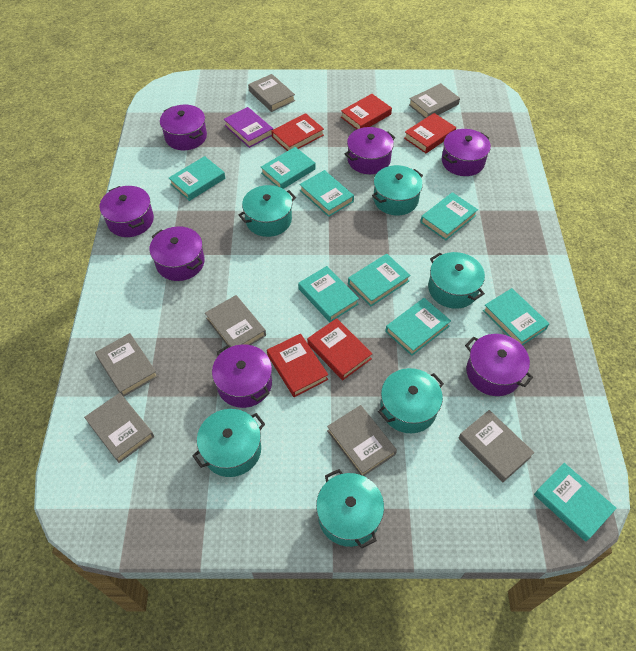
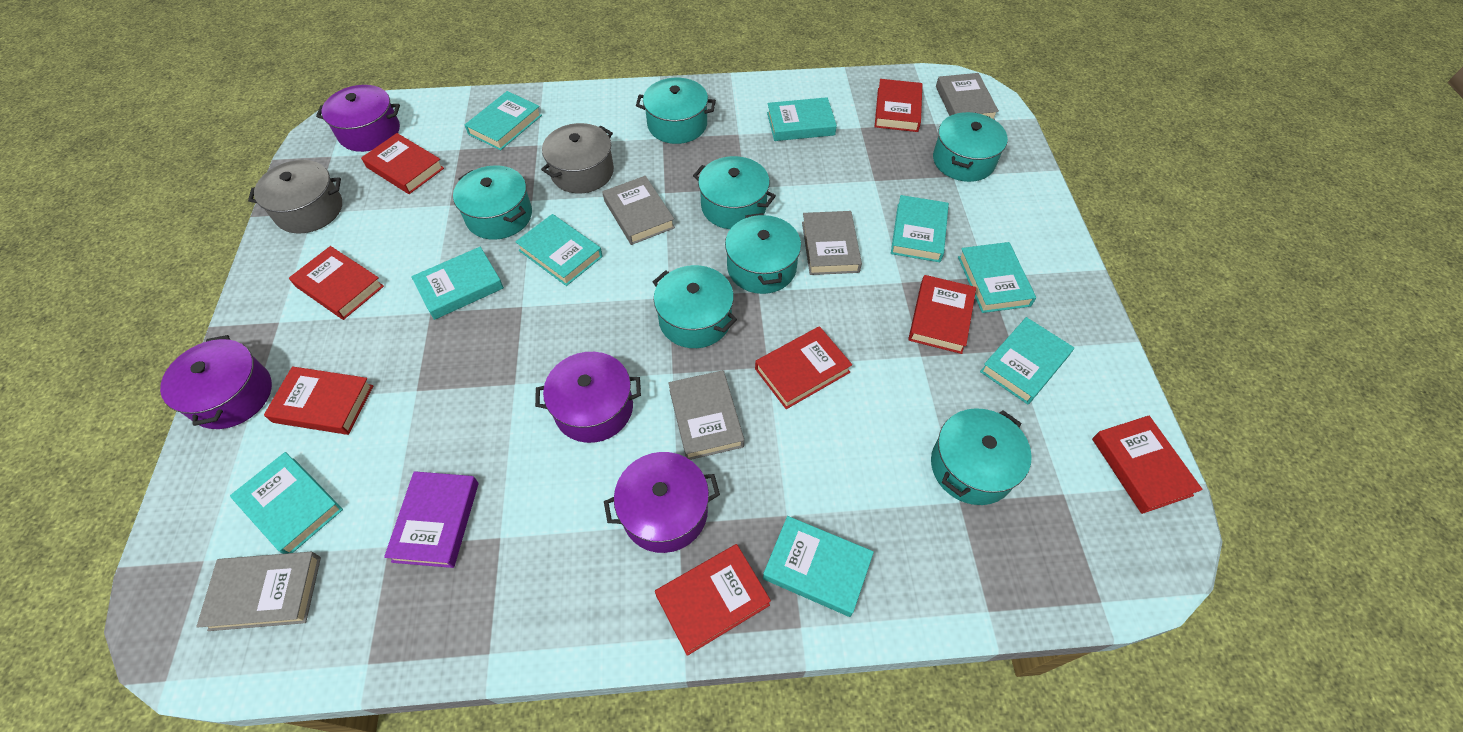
grey book: 7 -> 5
grey pot: 0 -> 2
purple pot: 7 -> 4
red book: 5 -> 8
turquoise pot: 6 -> 7

